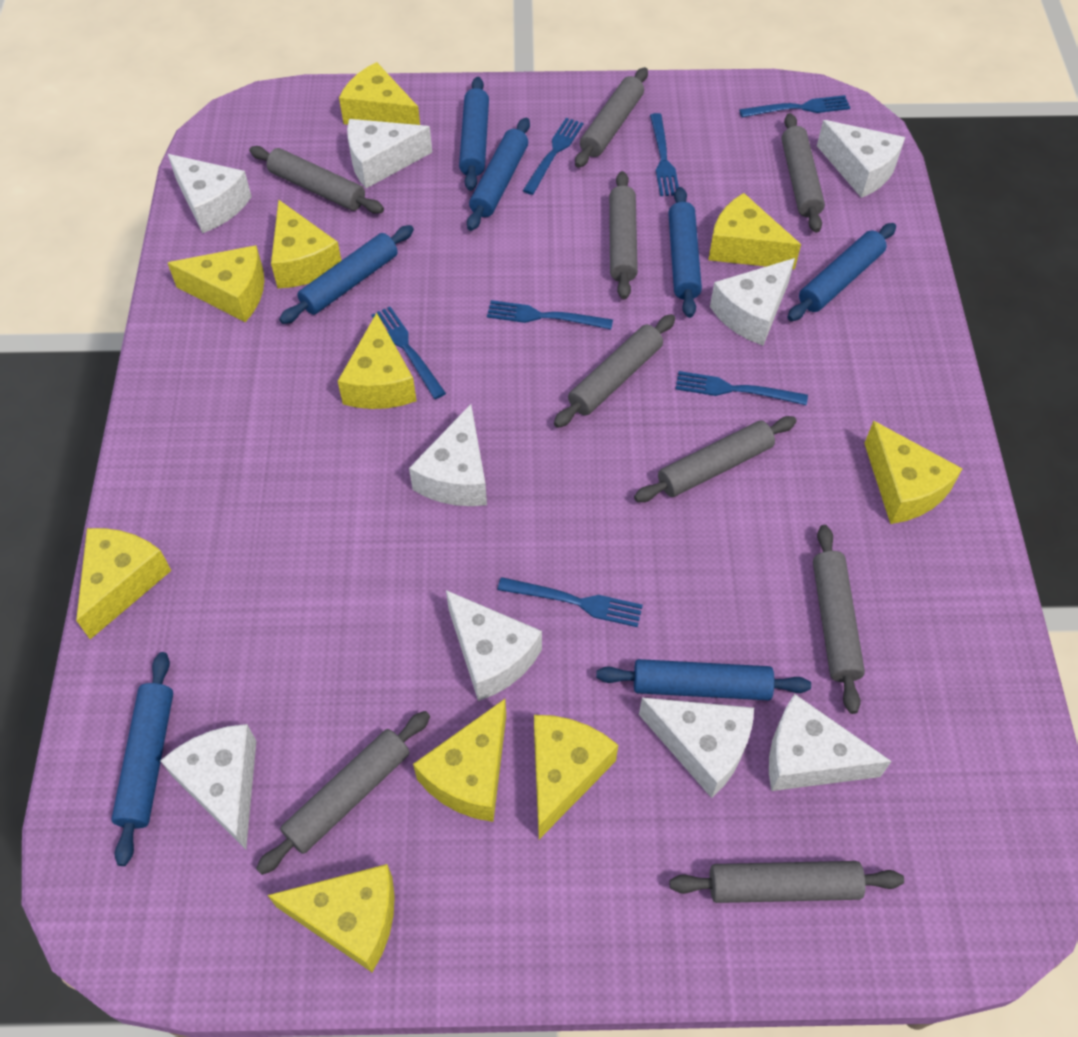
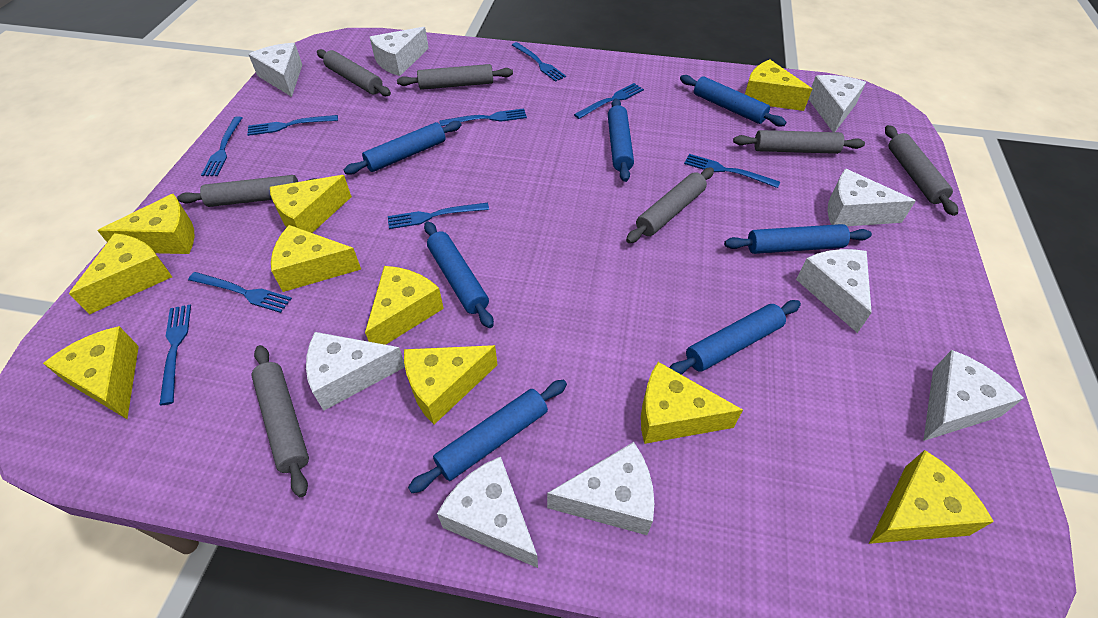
blue fork: 7 -> 9
grey rolling pin: 9 -> 7

